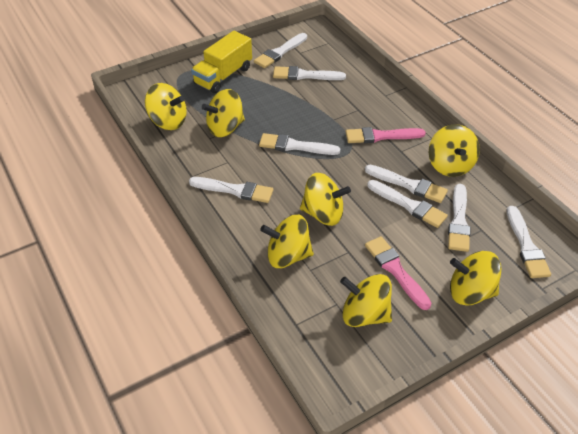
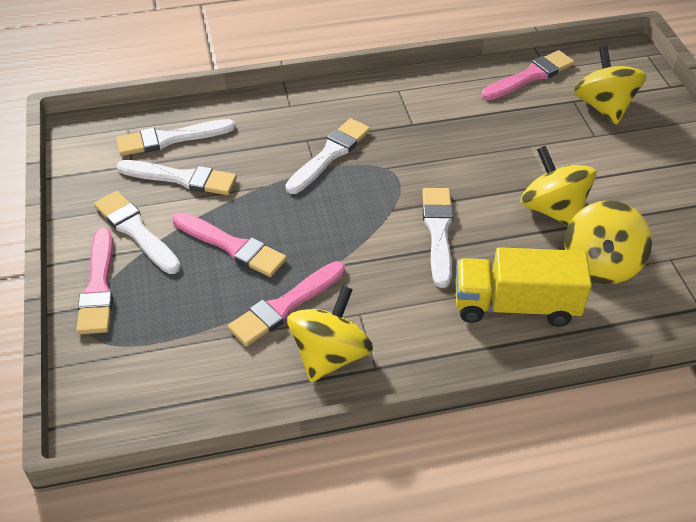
pink brush: 2 -> 4
white brush: 8 -> 5
yellow spinning top: 7 -> 4

